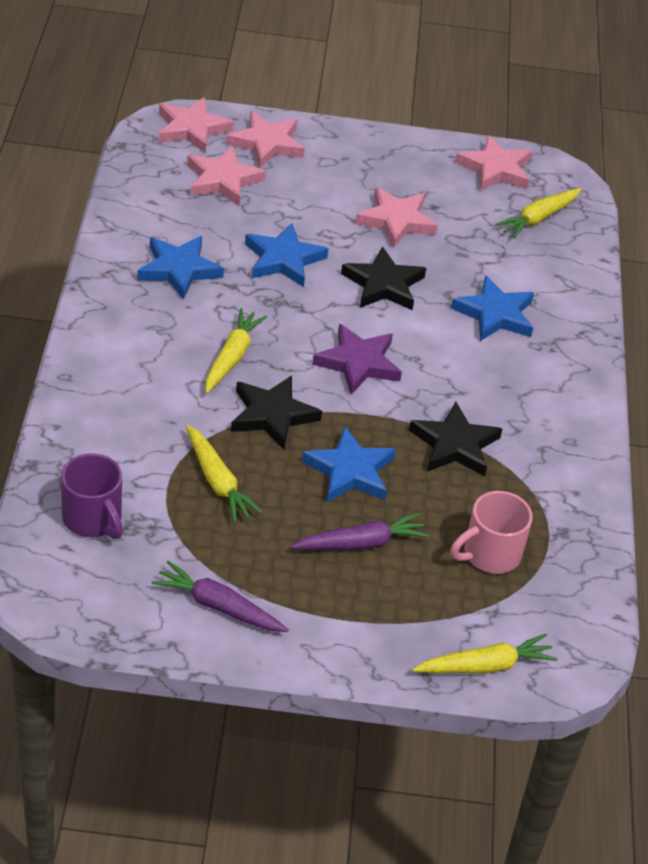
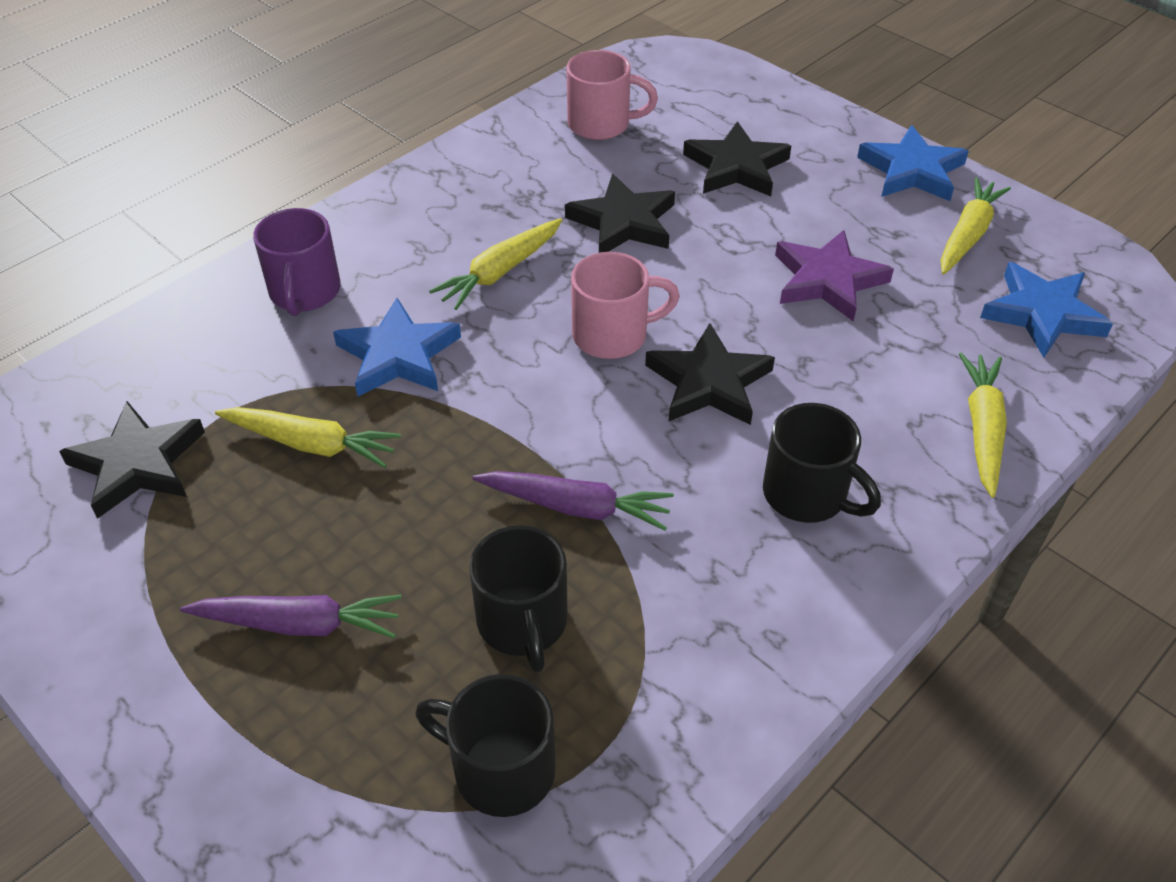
black mug: 0 -> 3
black star: 3 -> 4
blue star: 4 -> 3
pink mug: 1 -> 2
pink star: 5 -> 0

